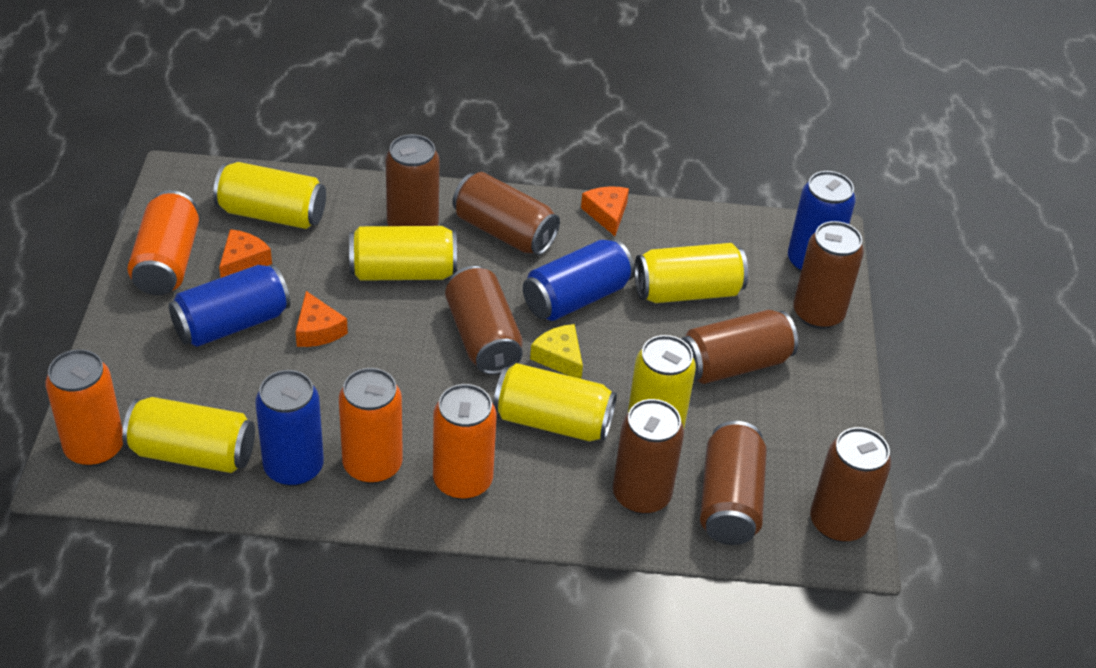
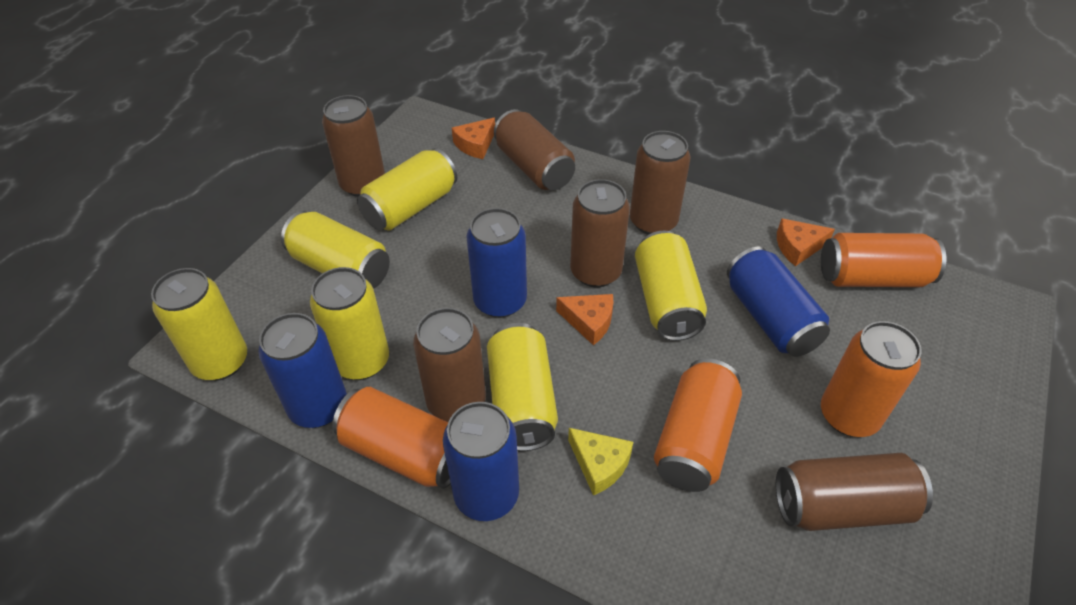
brown can: 8 -> 6

